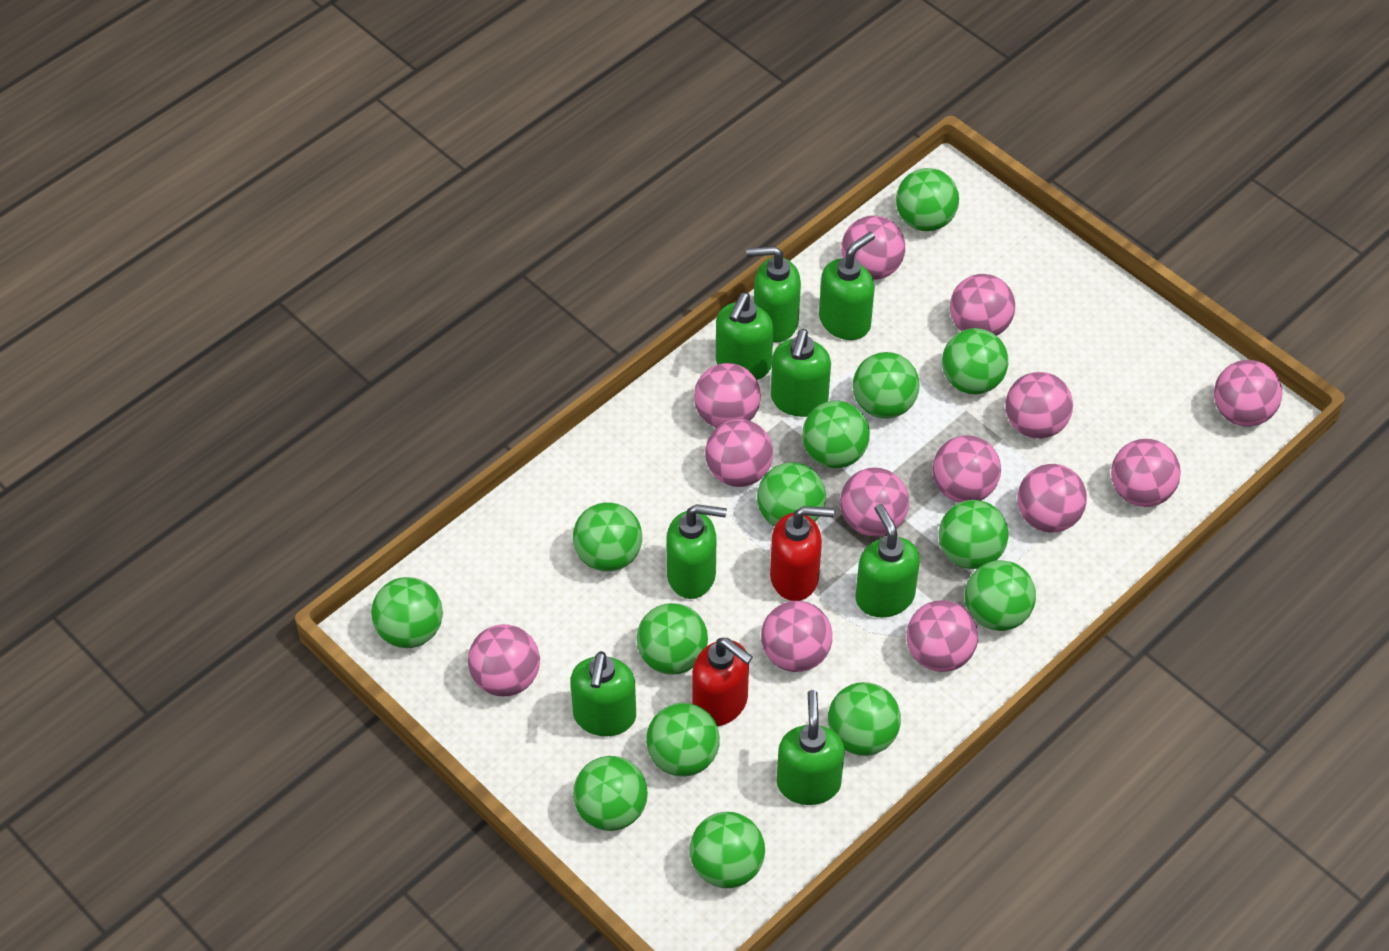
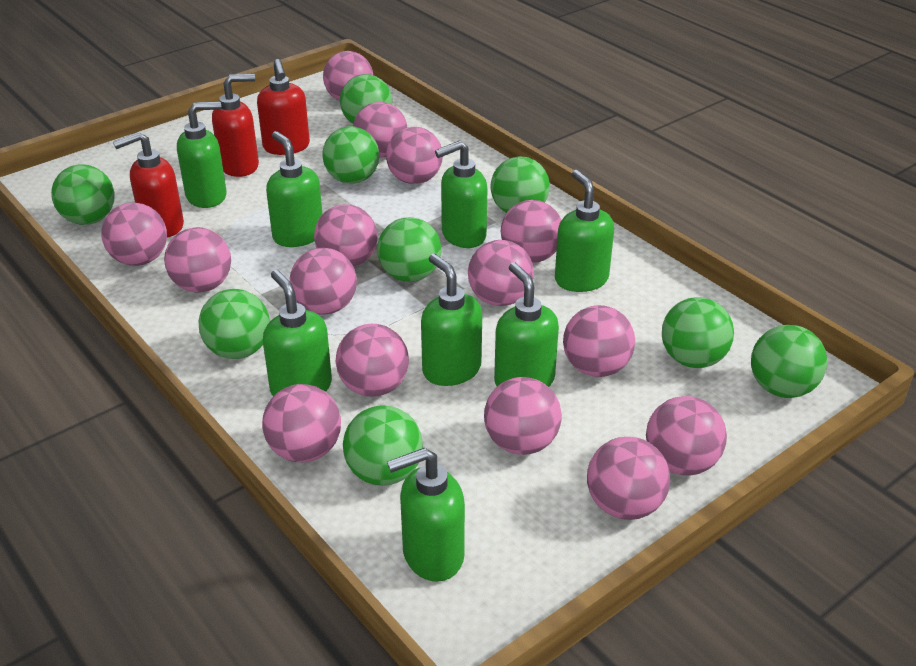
green ball: 14 -> 9
pink ball: 13 -> 15
red soap dispenser: 2 -> 3

